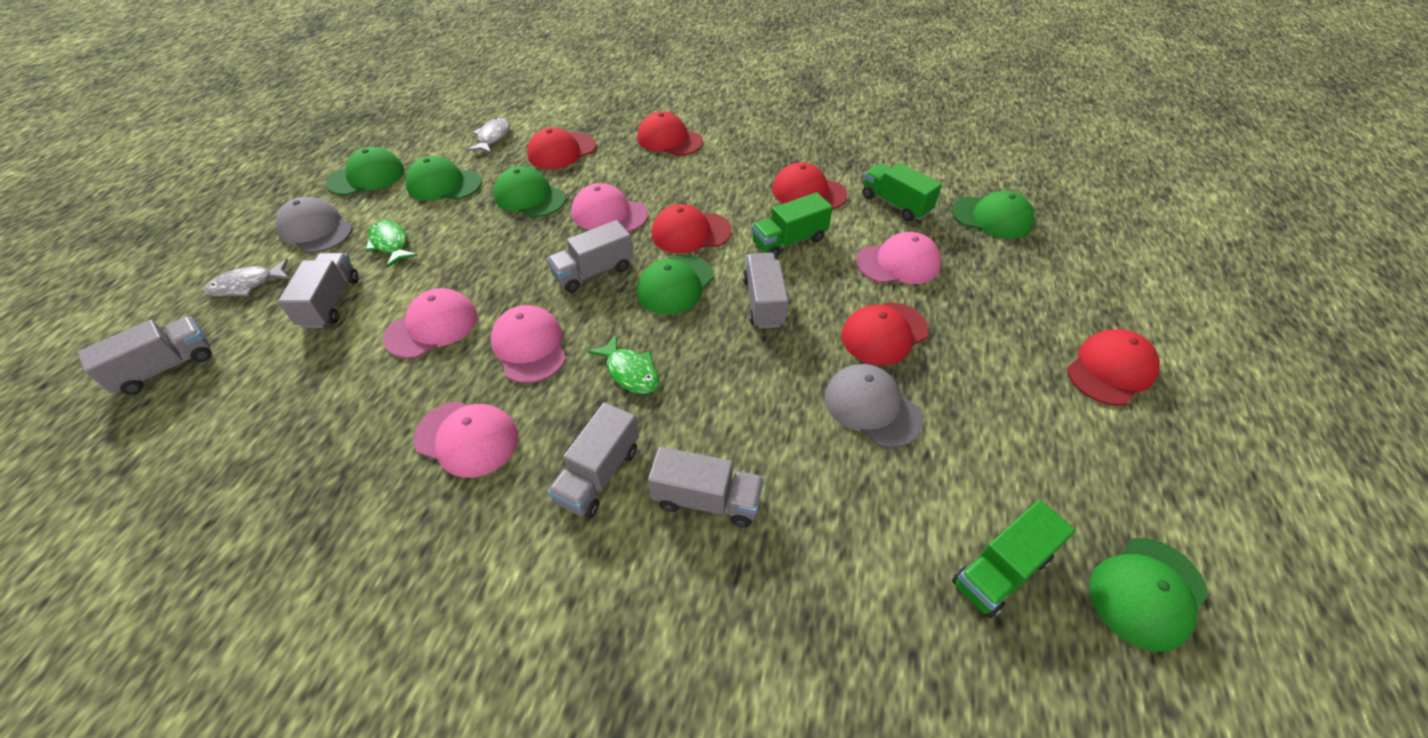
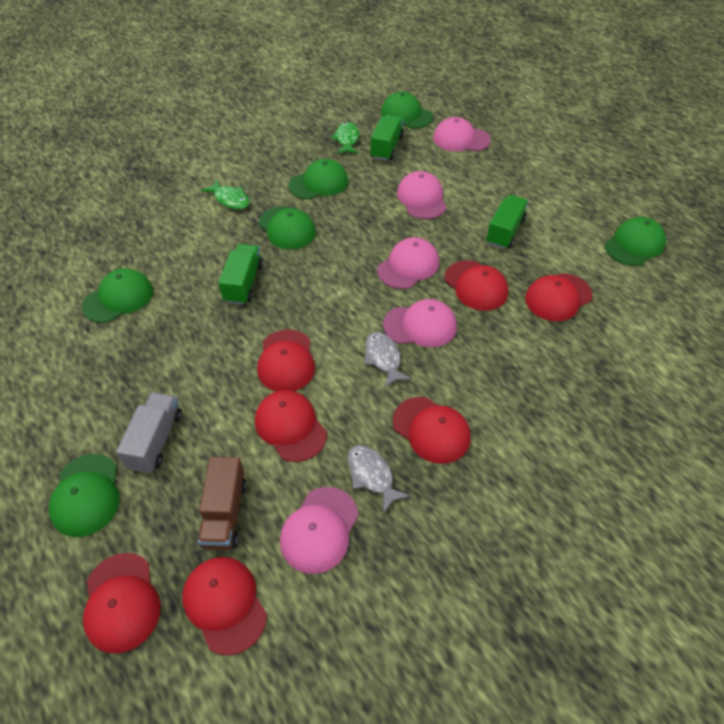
brown truck: 0 -> 1
grey cap: 2 -> 0
grey truck: 6 -> 1
red cap: 6 -> 7

